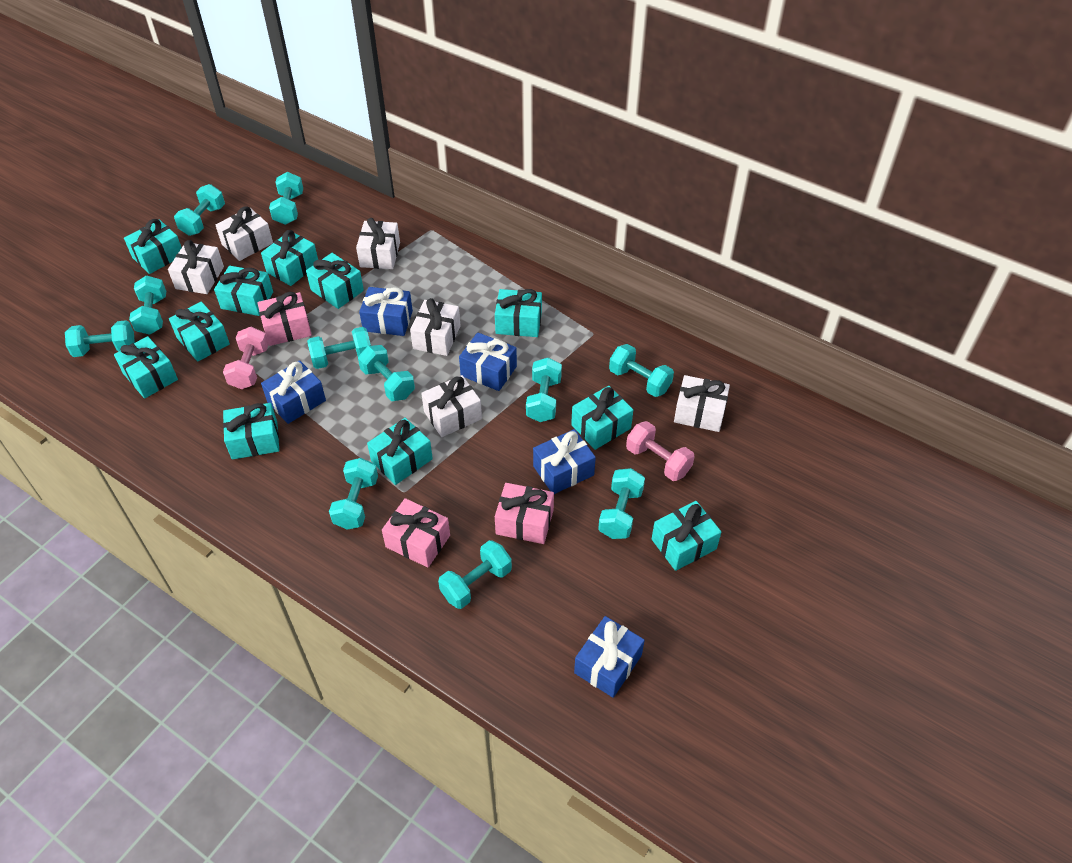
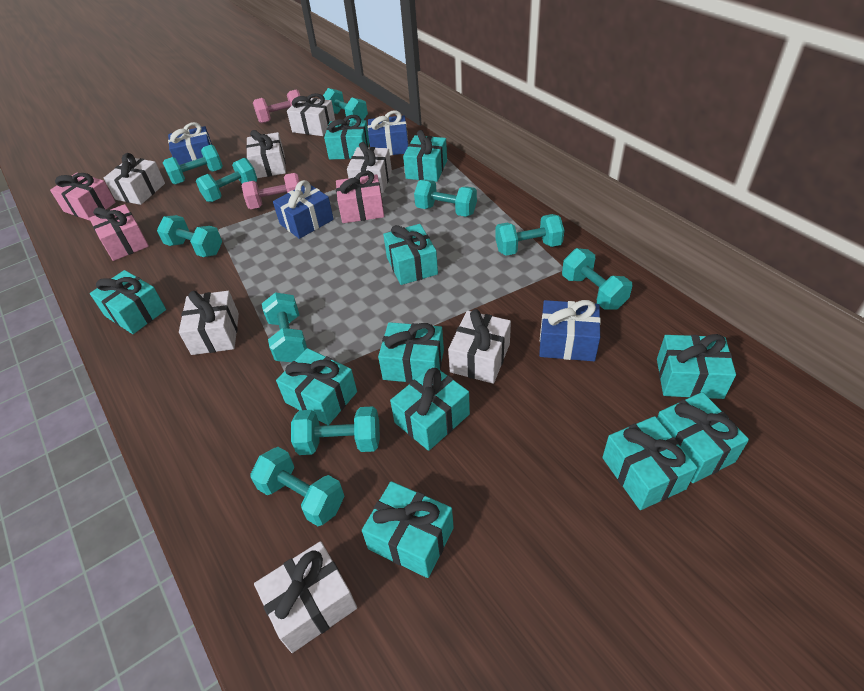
blue gift: 5 -> 4
turquoise dumbbell: 11 -> 10
white gift: 6 -> 7

